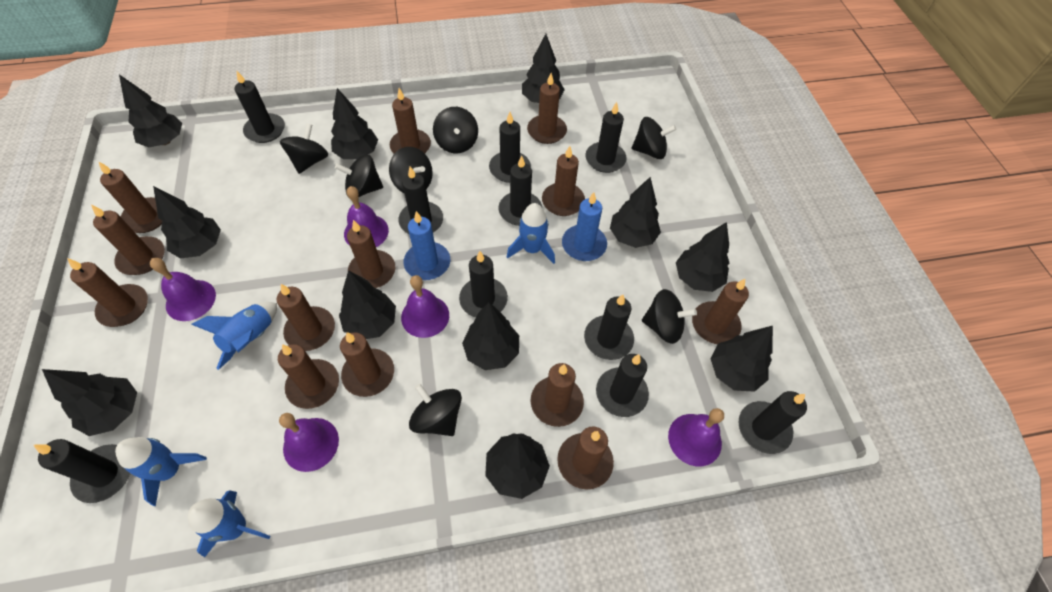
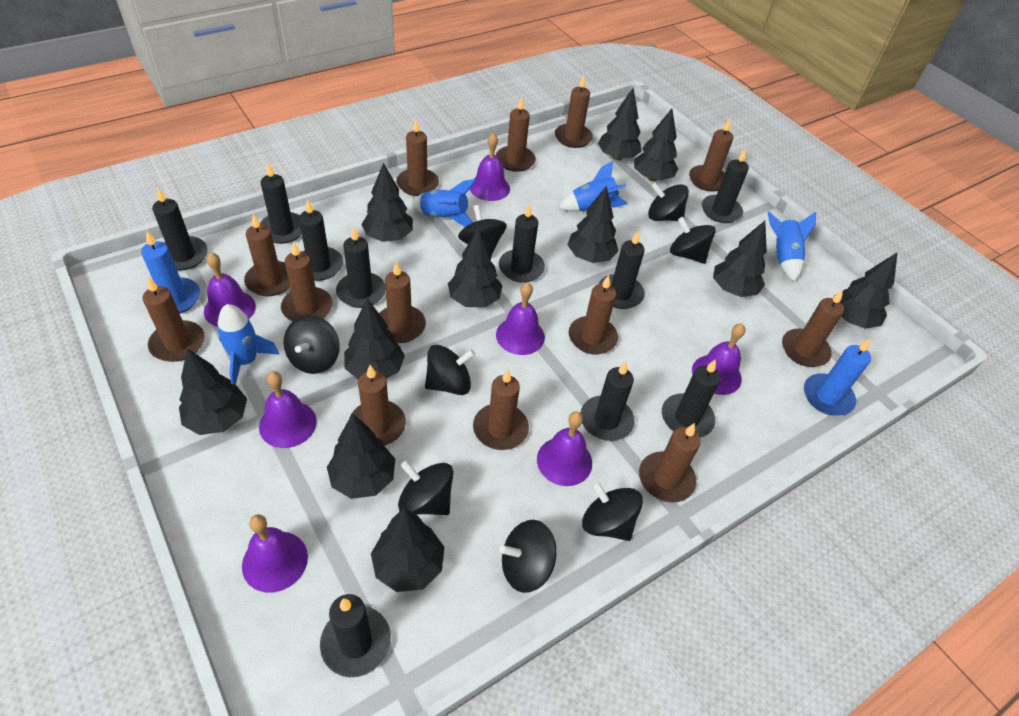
black spinning top: 7 -> 8
purple bell: 5 -> 7

